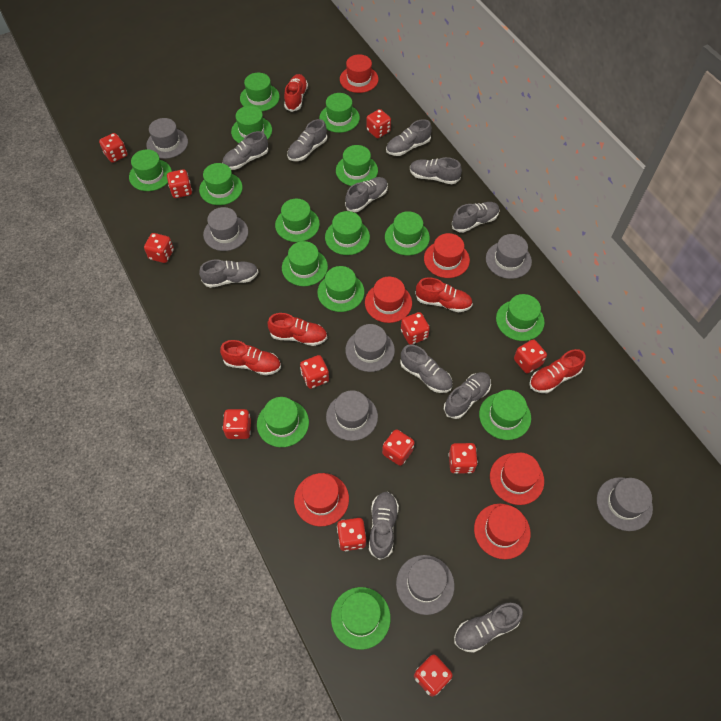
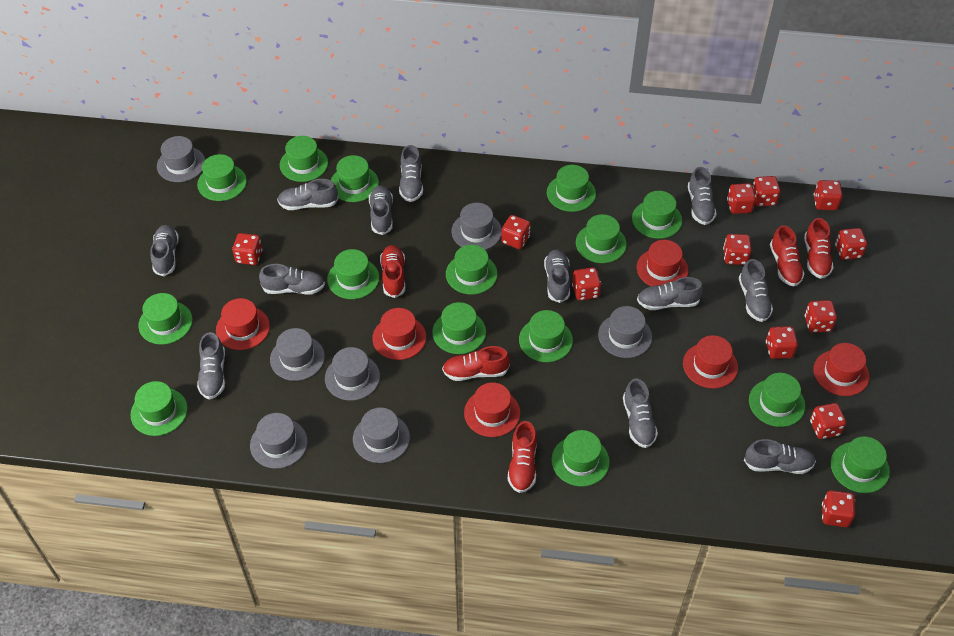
grey shoe: 11 -> 12

